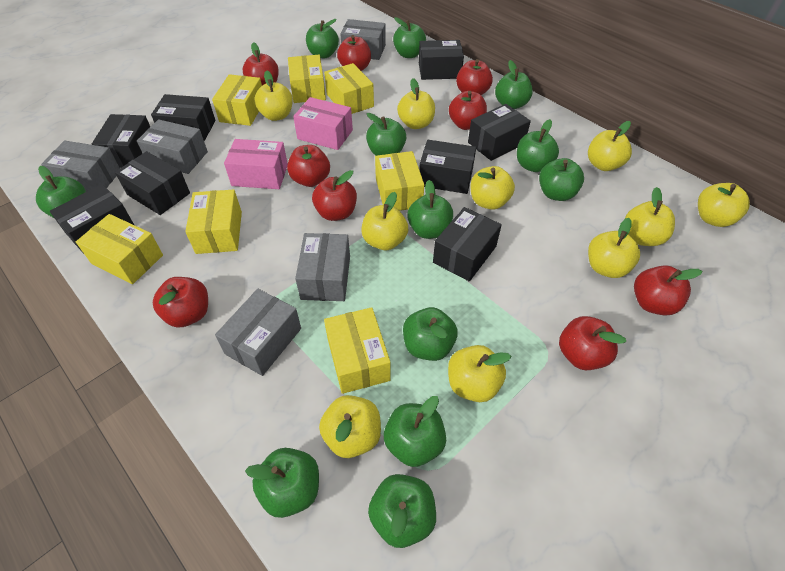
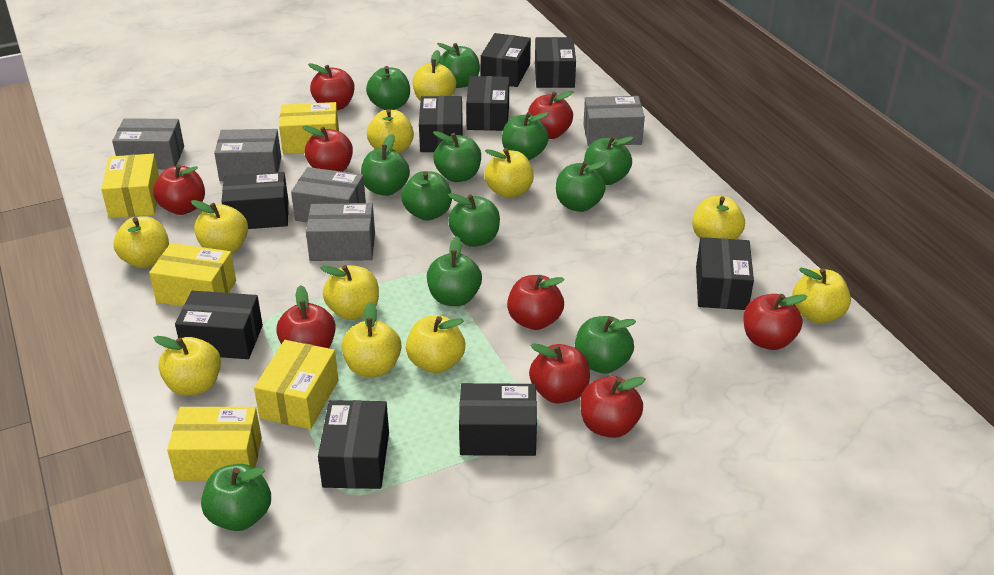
black box: 8 -> 9
pink box: 2 -> 0
yellow apple: 10 -> 11
yellow box: 7 -> 5

